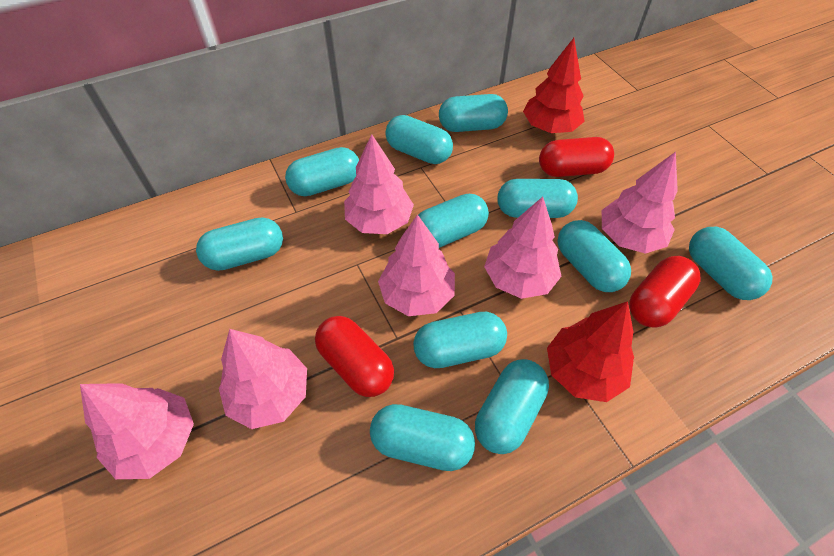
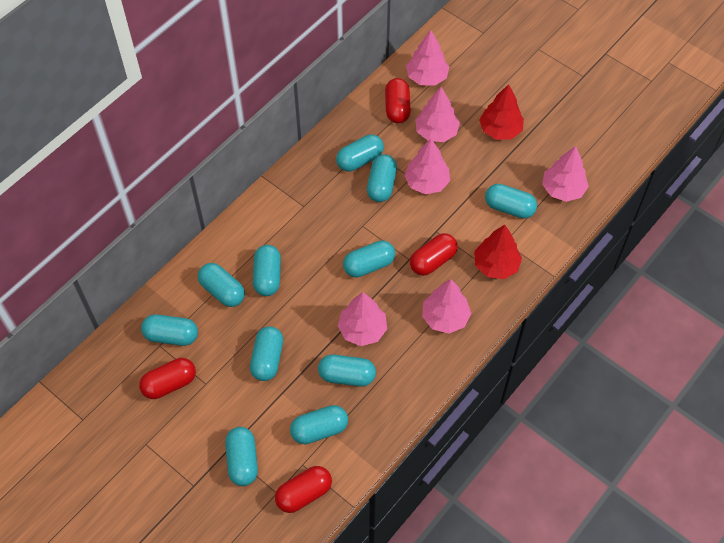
red capsule: 3 -> 4

